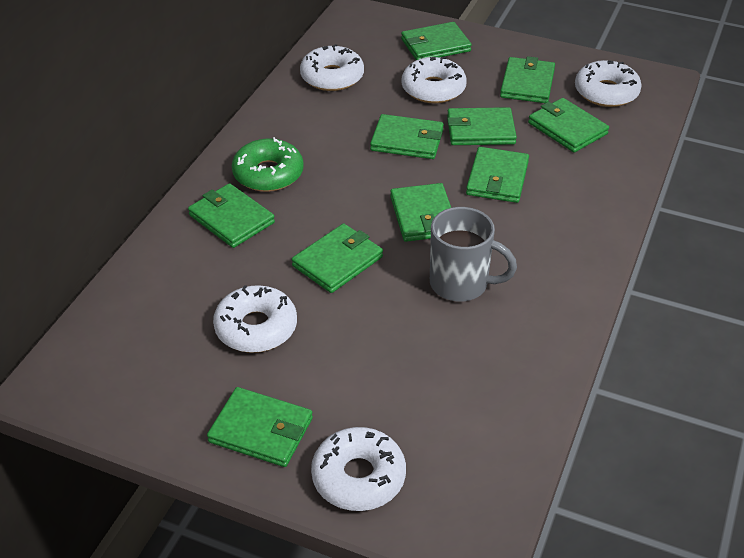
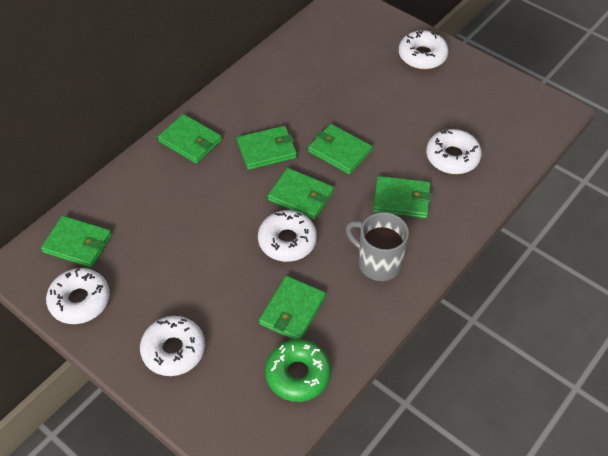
green wallet: 10 -> 7

